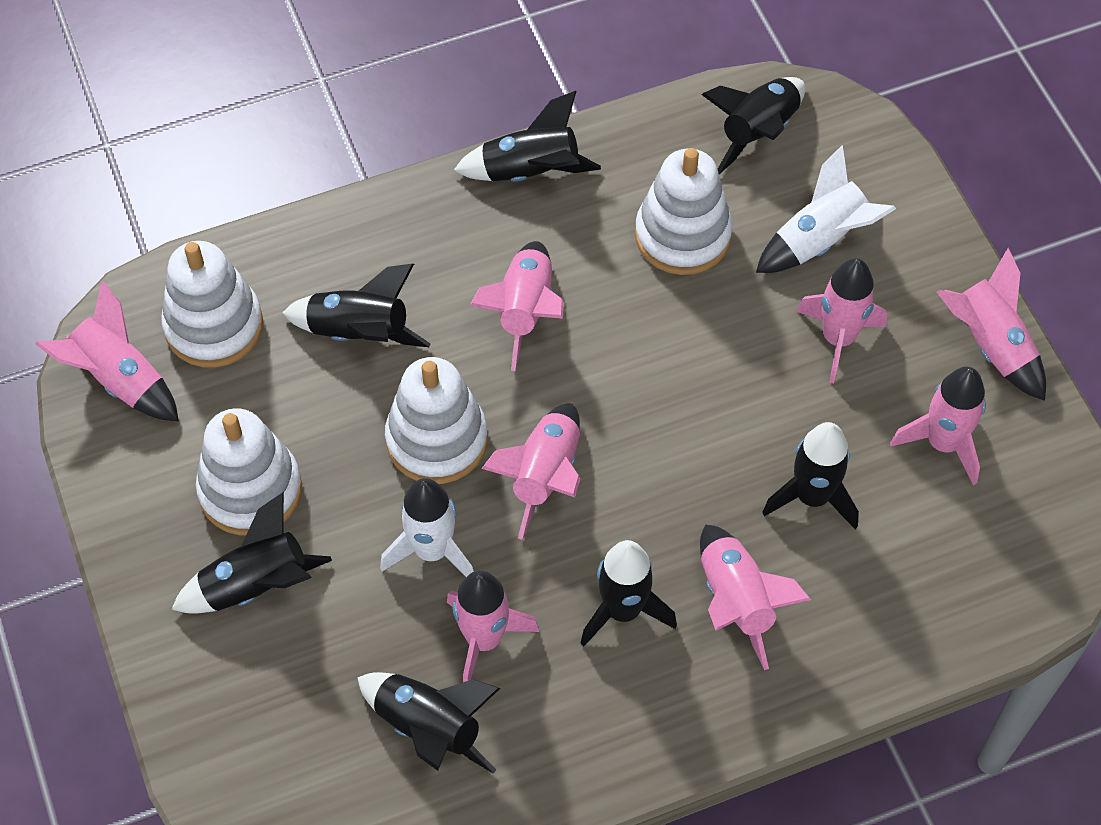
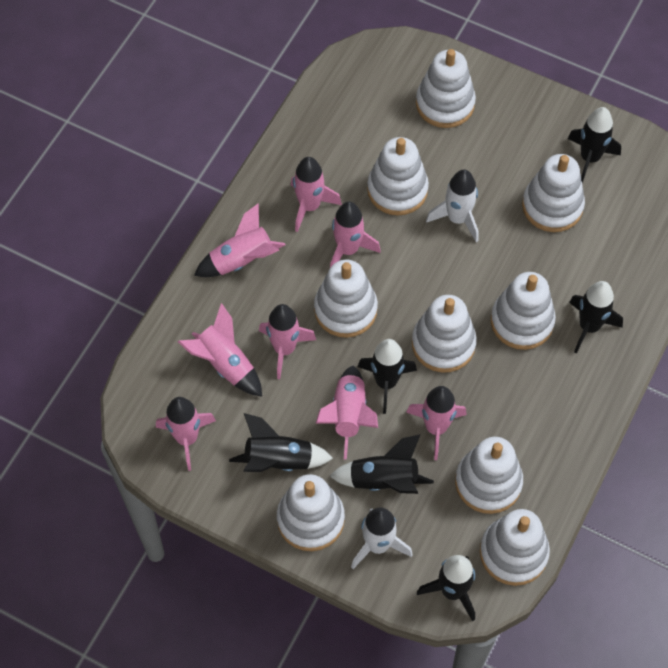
black rocket: 7 -> 6
white stacking toy: 4 -> 9

